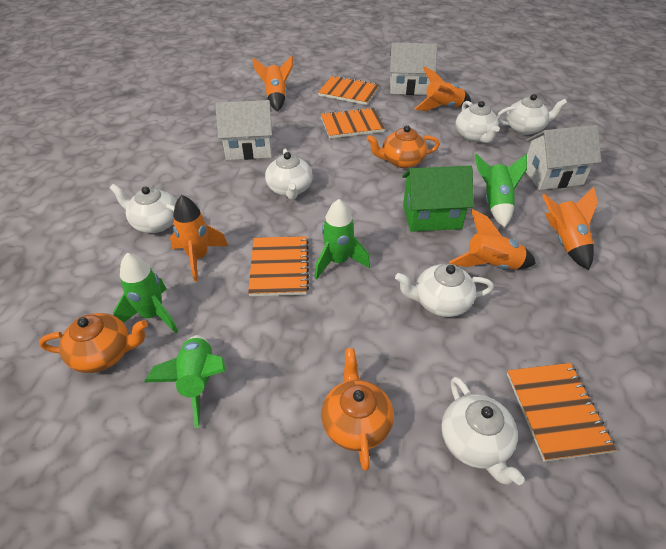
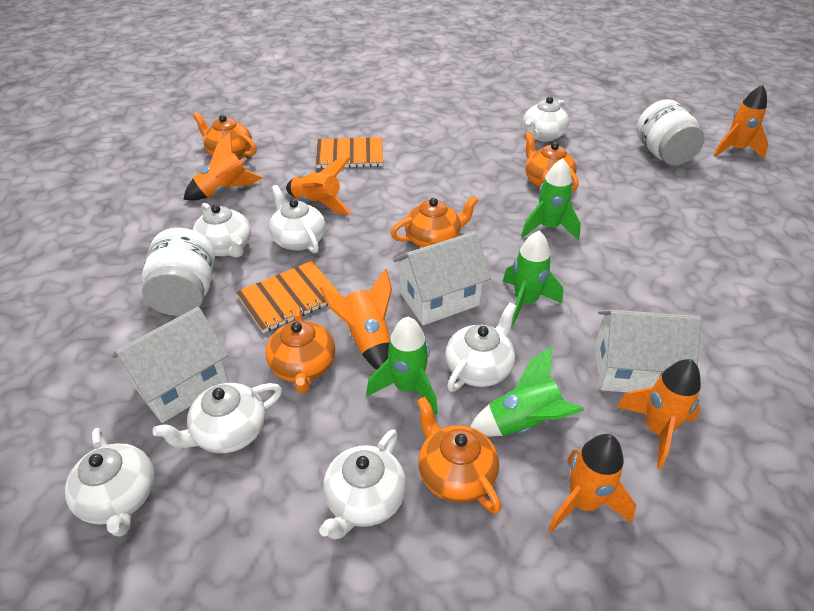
green house: 1 -> 0
orange notebook: 4 -> 2
orange rocket: 5 -> 6
orange teapot: 3 -> 5
white jar: 0 -> 2
white teapot: 6 -> 7

